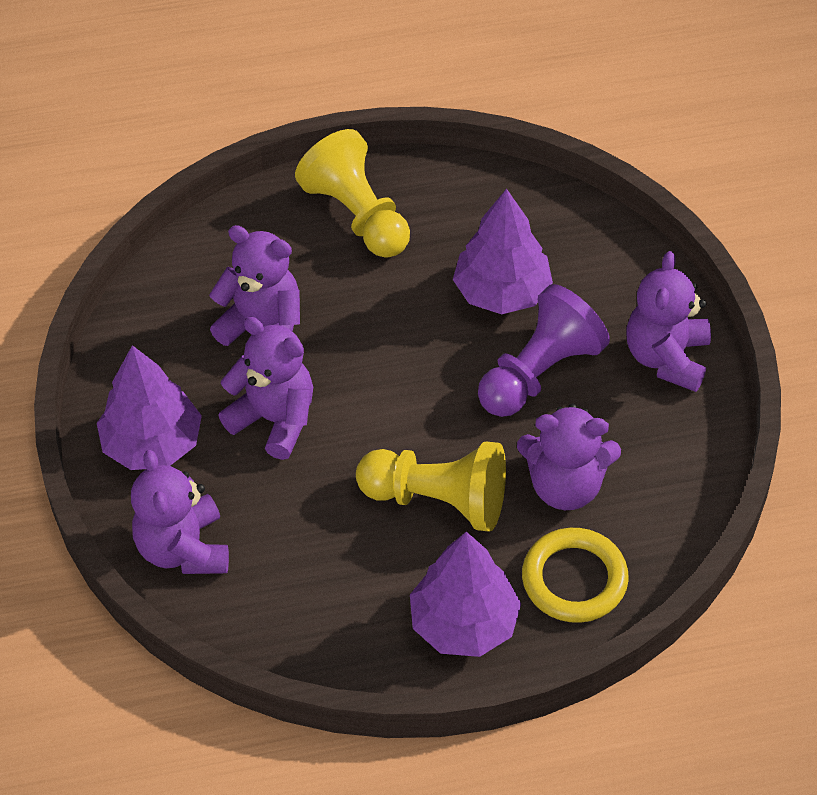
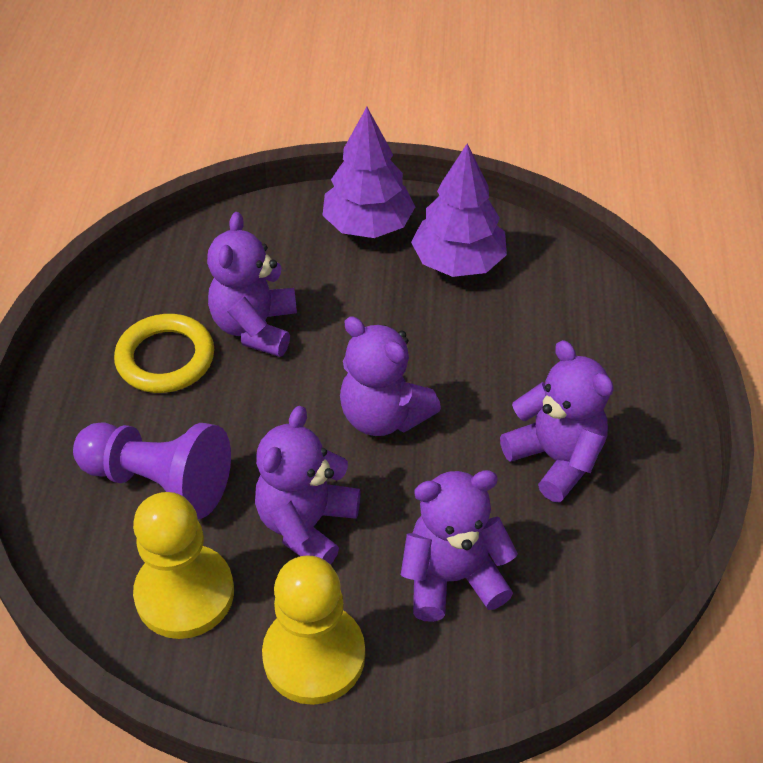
purple tree: 3 -> 2

